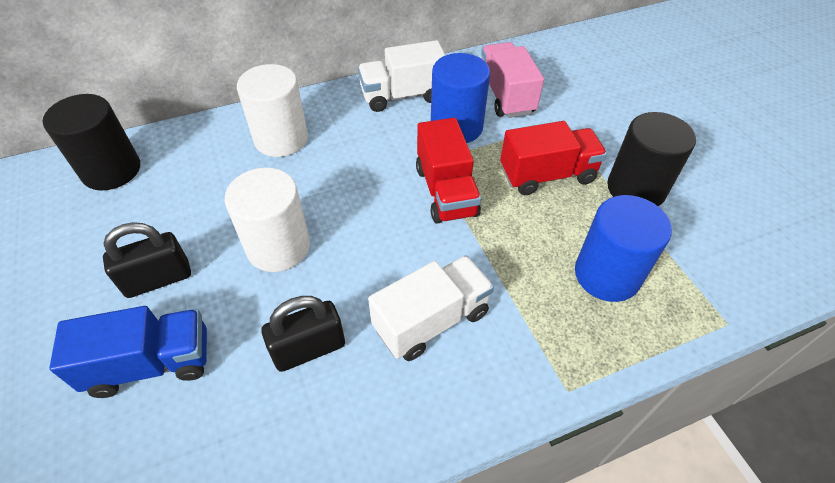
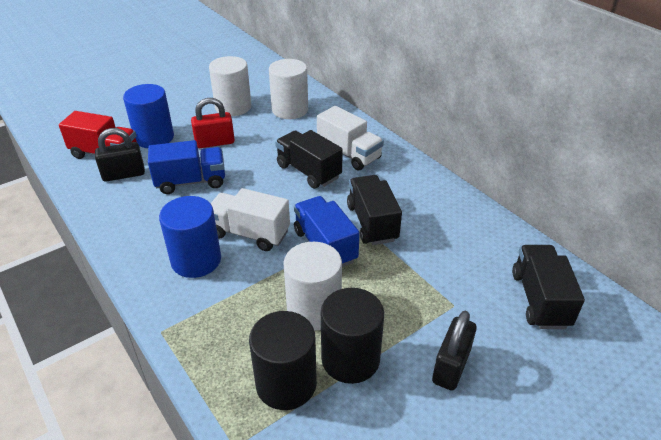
black truck: 0 -> 3
blue truck: 1 -> 2
pink truck: 1 -> 0
red padlock: 0 -> 1
red truck: 2 -> 1
white cylinder: 2 -> 3

